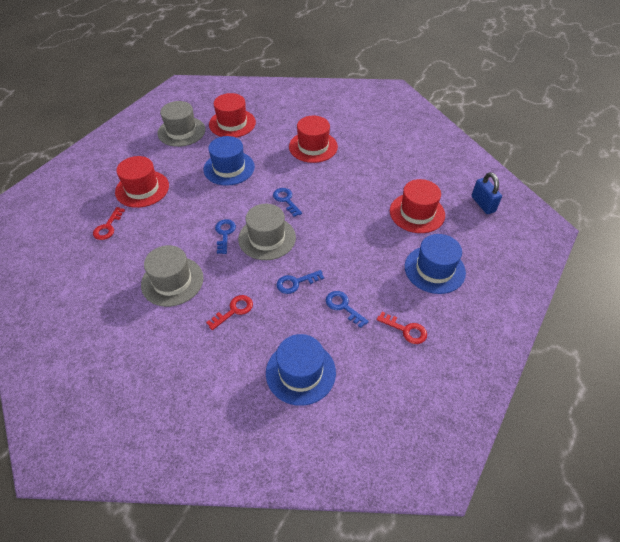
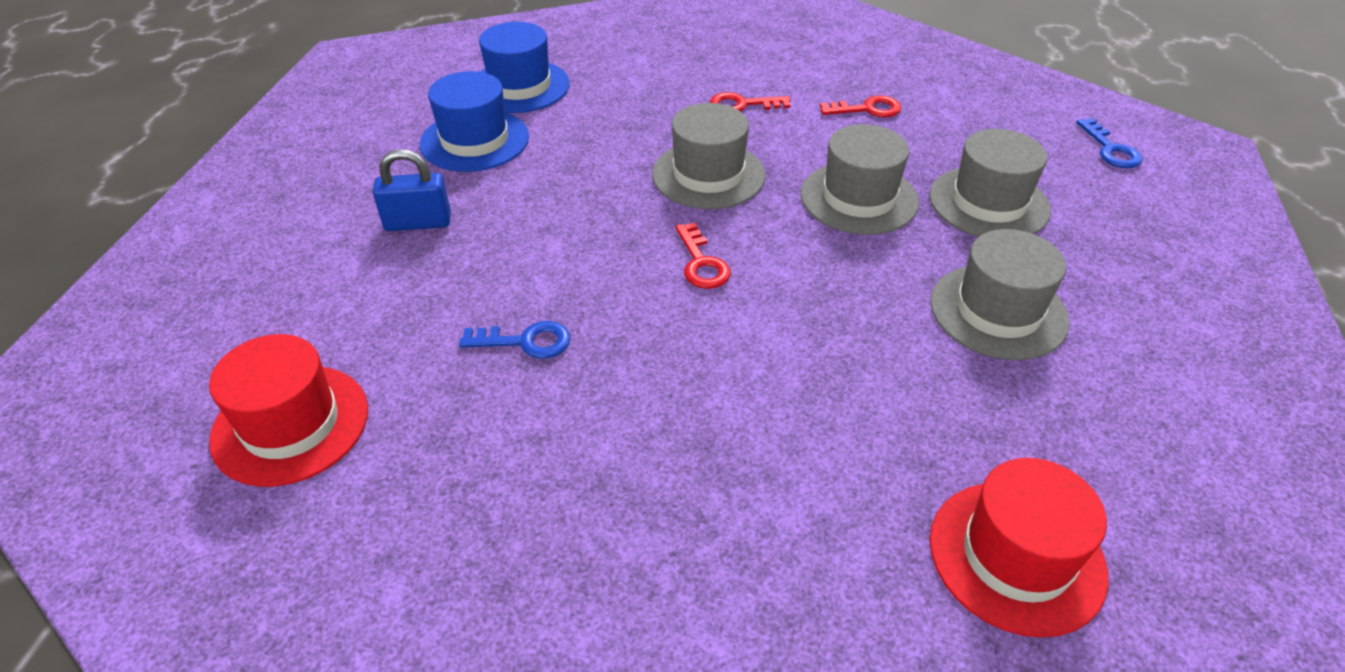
blue hat: 3 -> 2
blue key: 4 -> 2
grey hat: 3 -> 4
red hat: 4 -> 2

